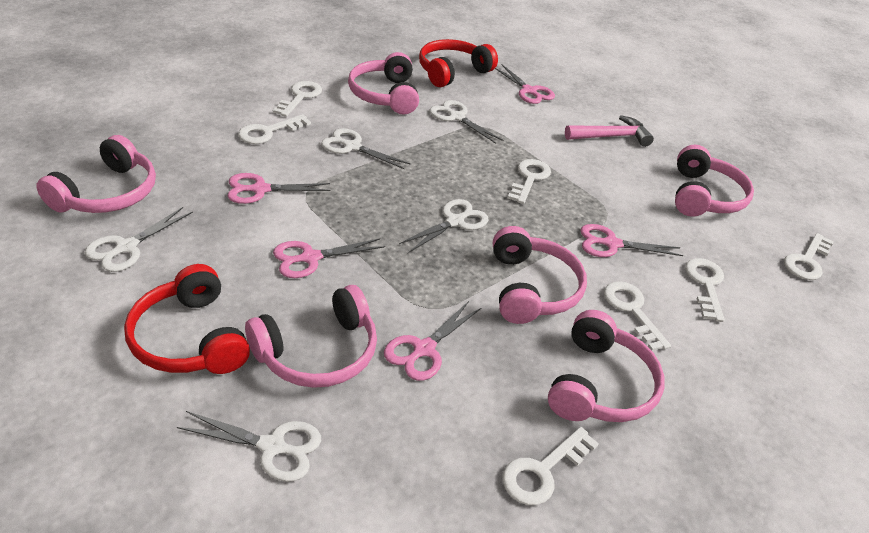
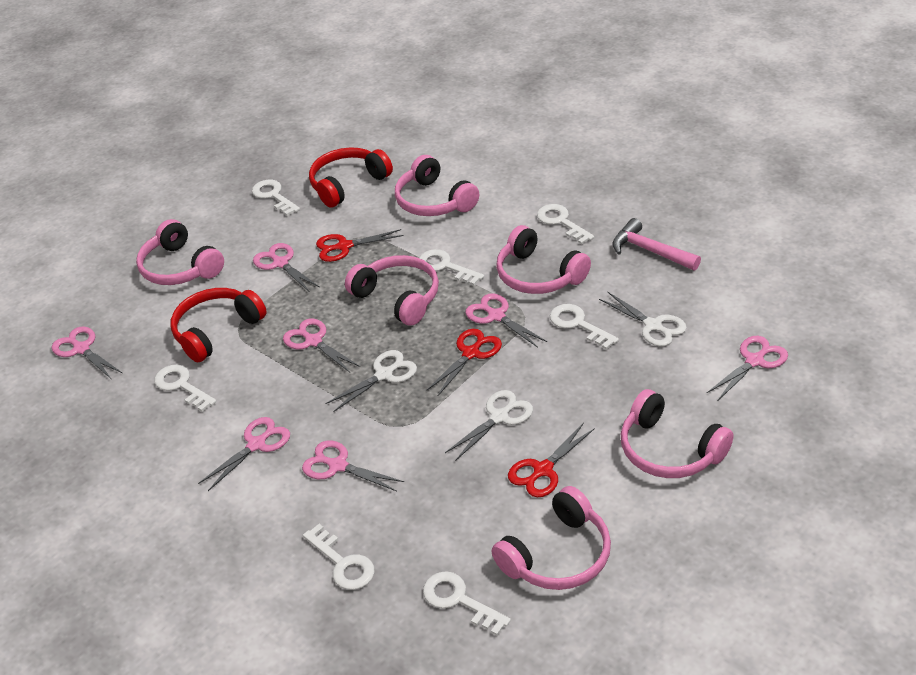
pink scissors: 5 -> 7
red scissors: 0 -> 3
white scissors: 5 -> 3

